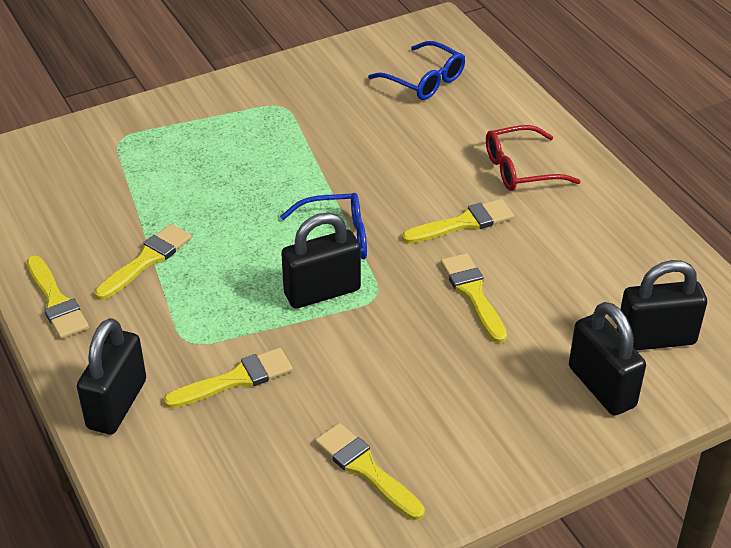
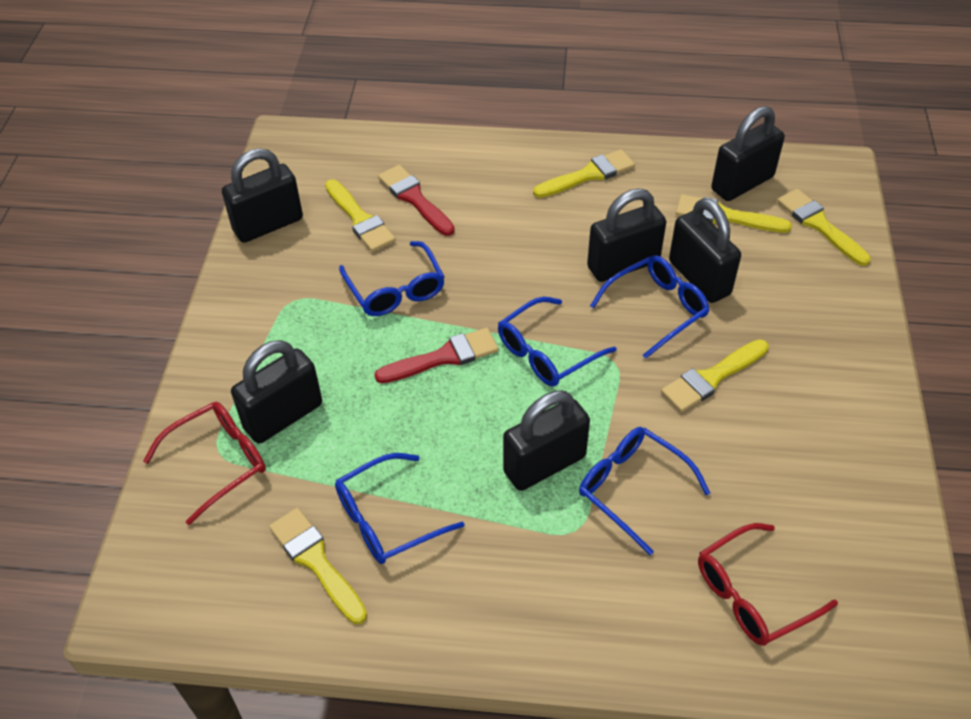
black padlock: 4 -> 6
blue glasses: 2 -> 5
red brush: 0 -> 2
red glasses: 1 -> 2

